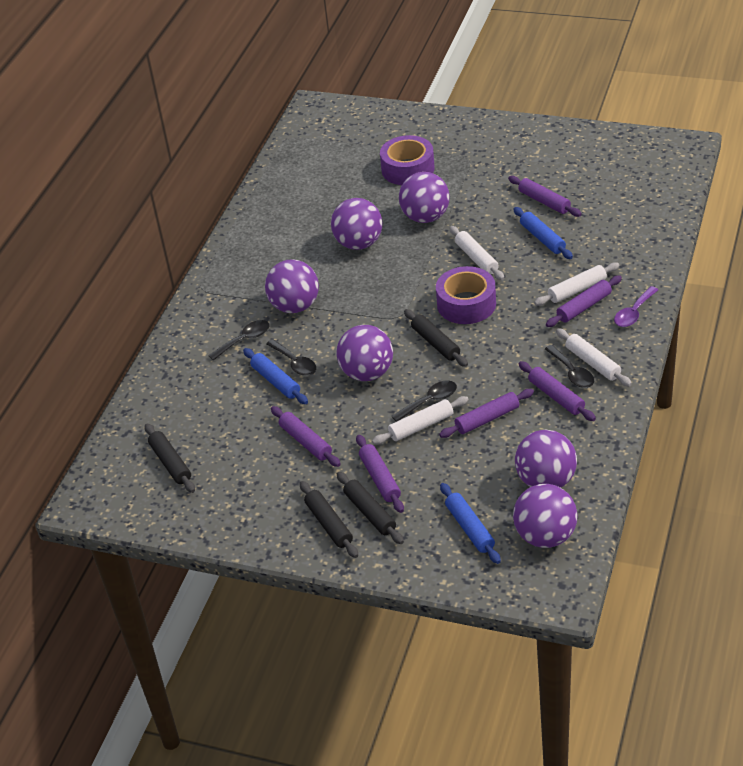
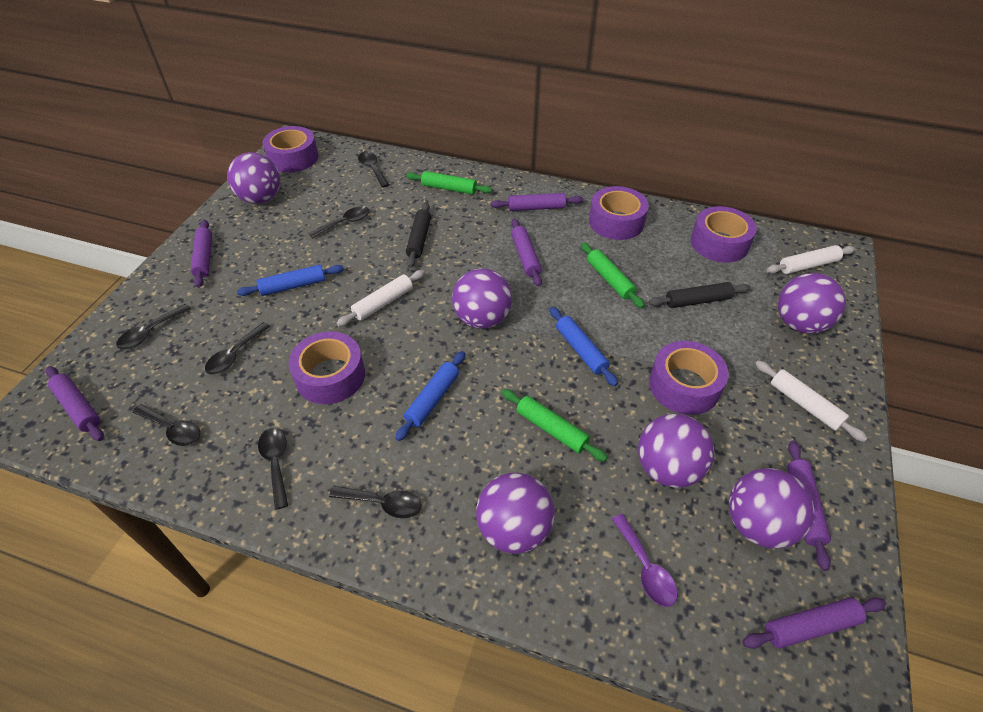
black rolling pin: 4 -> 2
black spoon: 4 -> 7
green rolling pin: 0 -> 3
purple tape: 2 -> 5
white rolling pin: 4 -> 3

